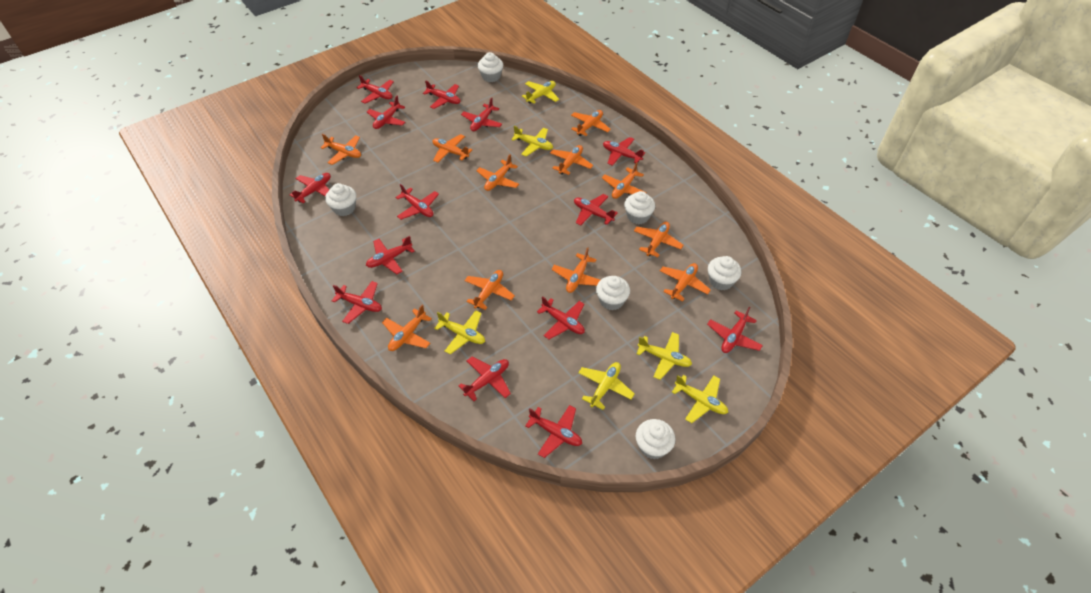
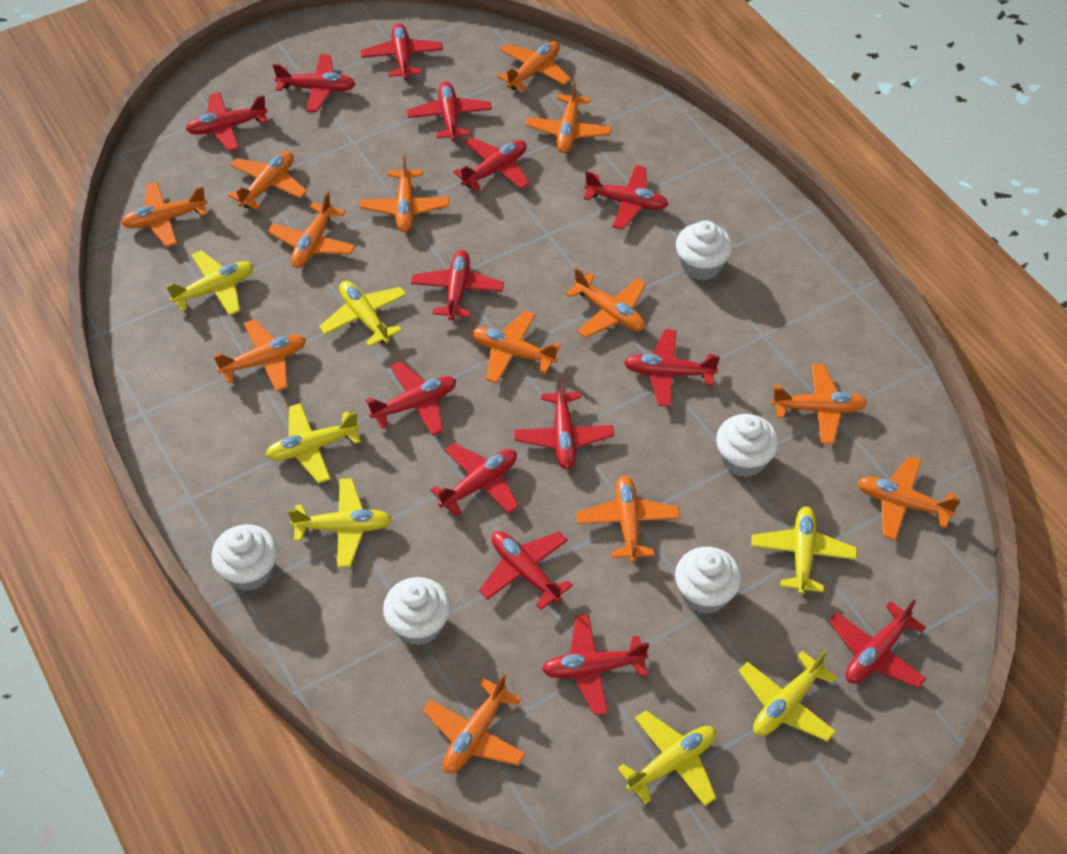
orange plane: 11 -> 13
white cupcake: 6 -> 5
yellow plane: 6 -> 7

